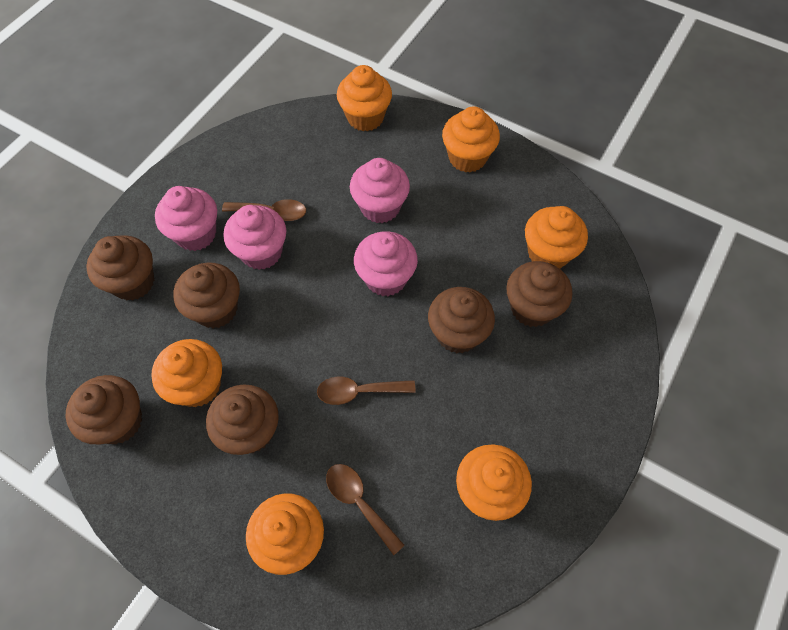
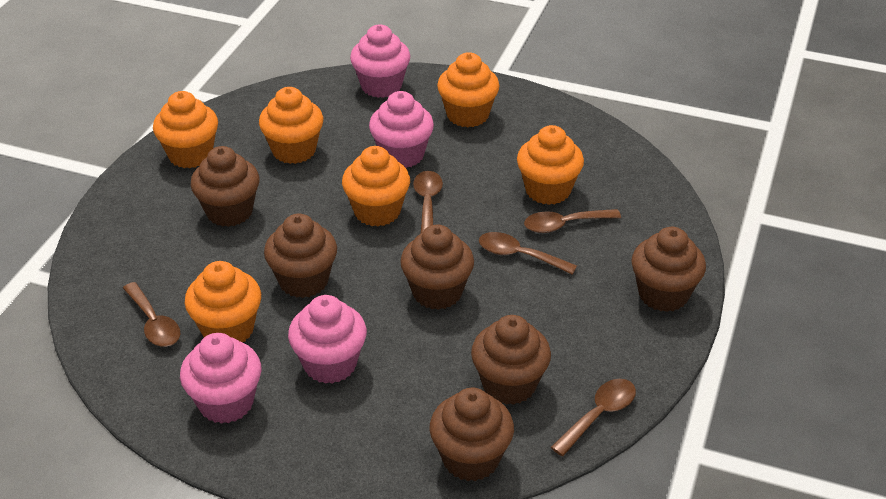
brown spoon: 3 -> 5

